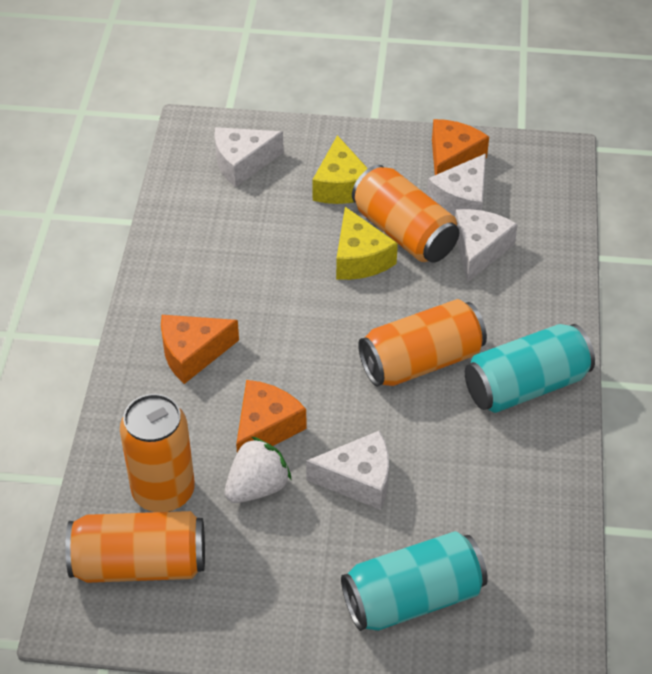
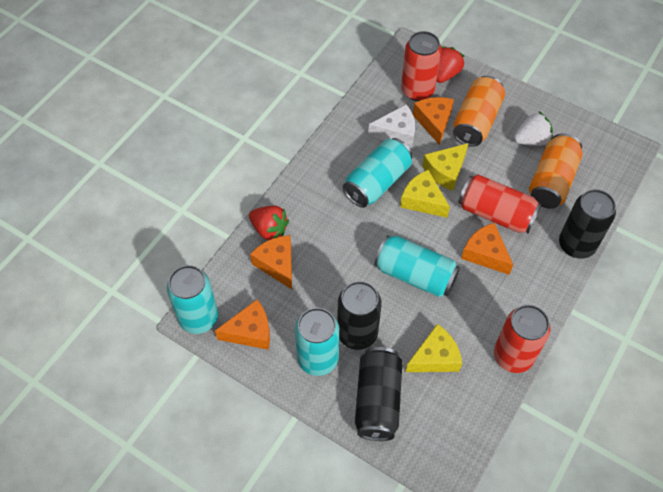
black can: 0 -> 3
orange can: 4 -> 2
orange cheese: 3 -> 4
red can: 0 -> 3
red strawberry: 0 -> 2
turquoise can: 2 -> 4
white cheese: 4 -> 1
yellow cheese: 2 -> 3

